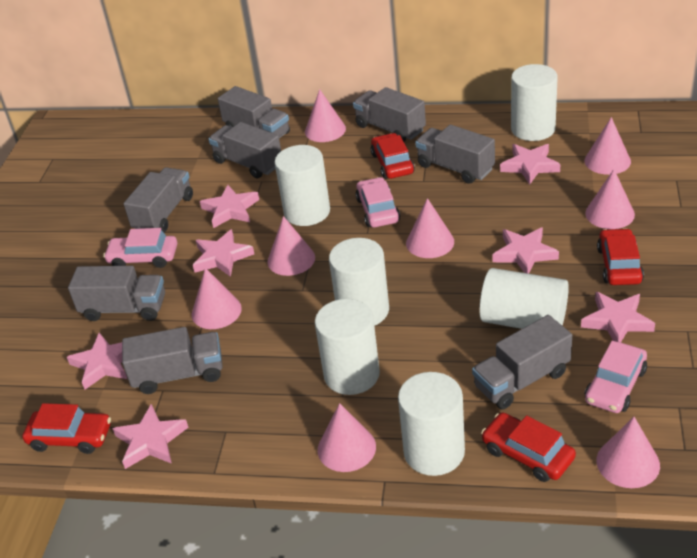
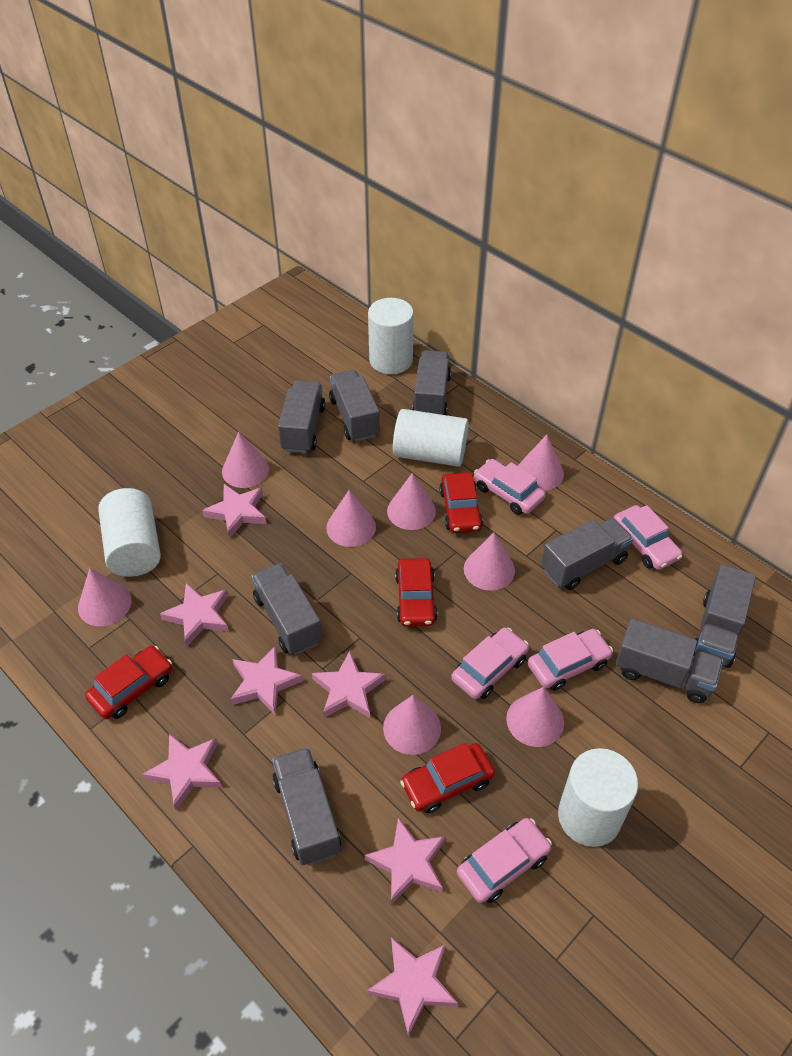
pink car: 3 -> 5
white cylinder: 6 -> 4

